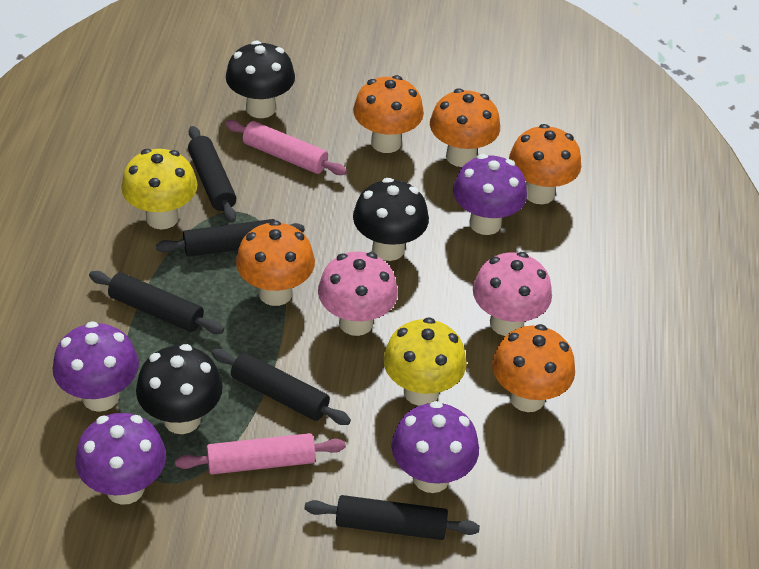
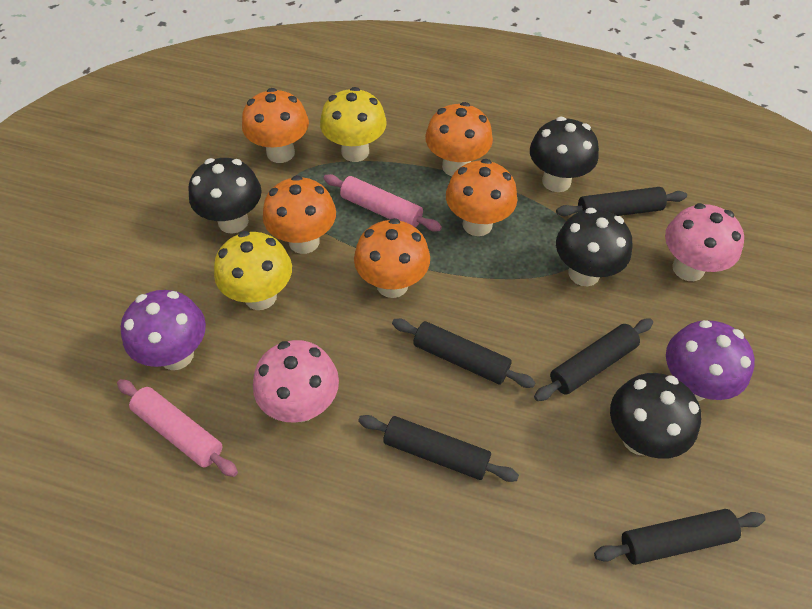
black mushroom: 3 -> 4
purple mushroom: 4 -> 2

